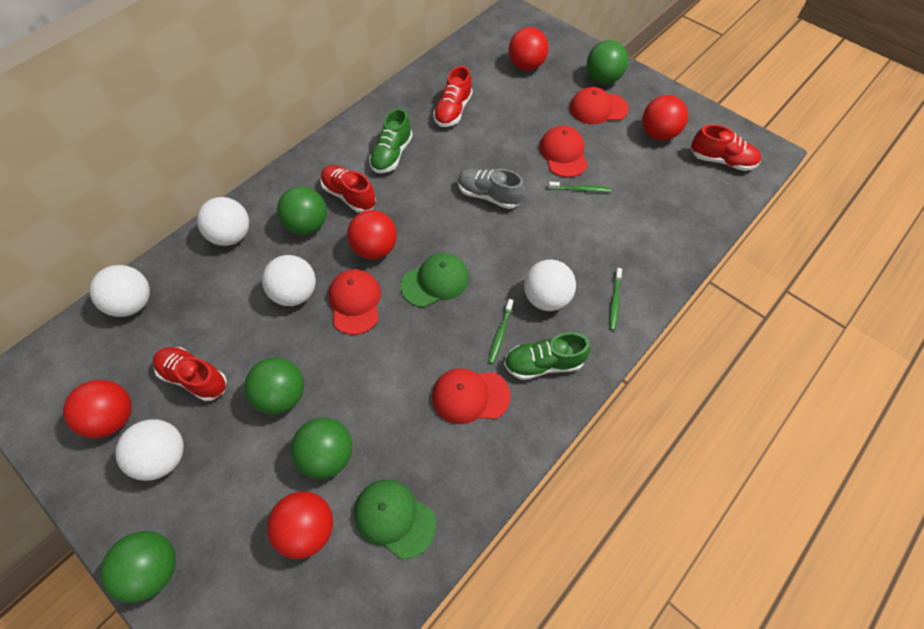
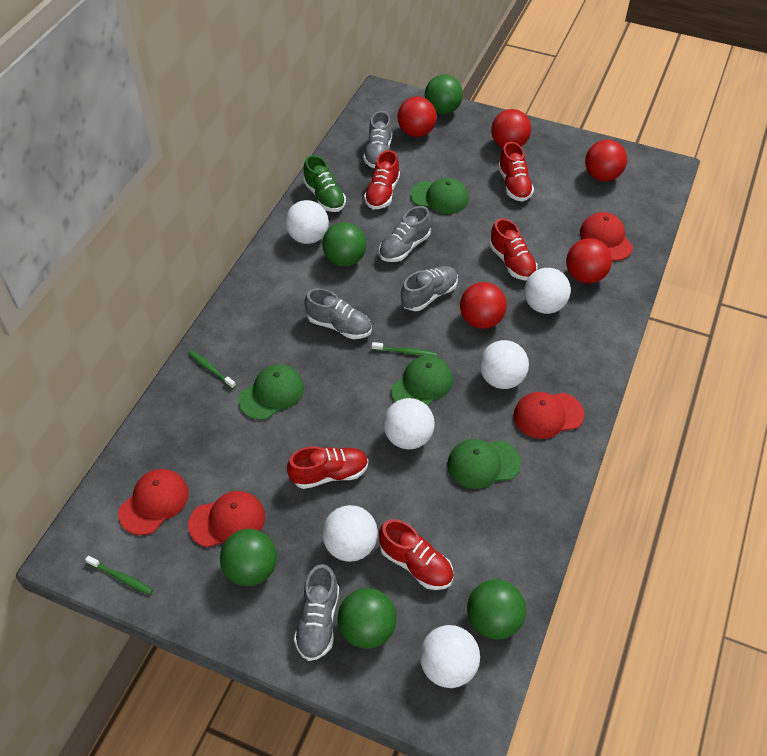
green cap: 2 -> 4
green shoe: 2 -> 1
grey shoe: 1 -> 5
red shoe: 4 -> 5
white ball: 5 -> 6

